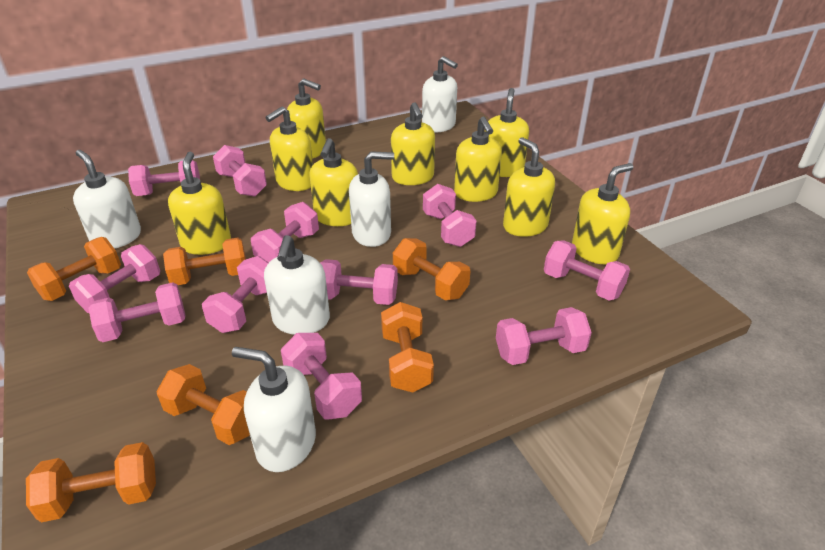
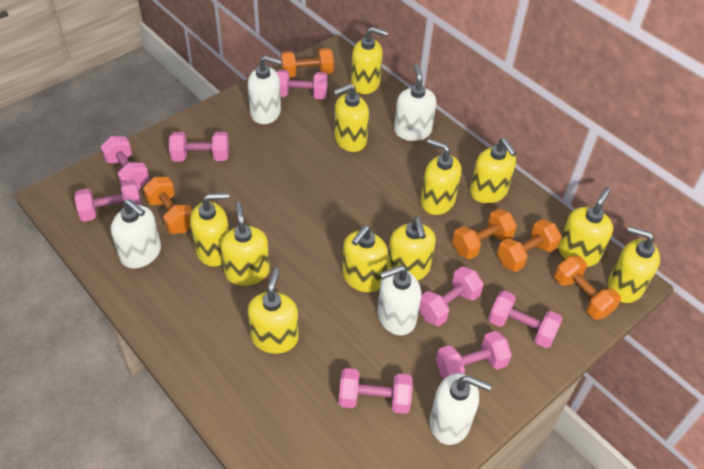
orange dumbbell: 6 -> 5
pink dumbbell: 11 -> 8
yellow soap dispenser: 9 -> 11

